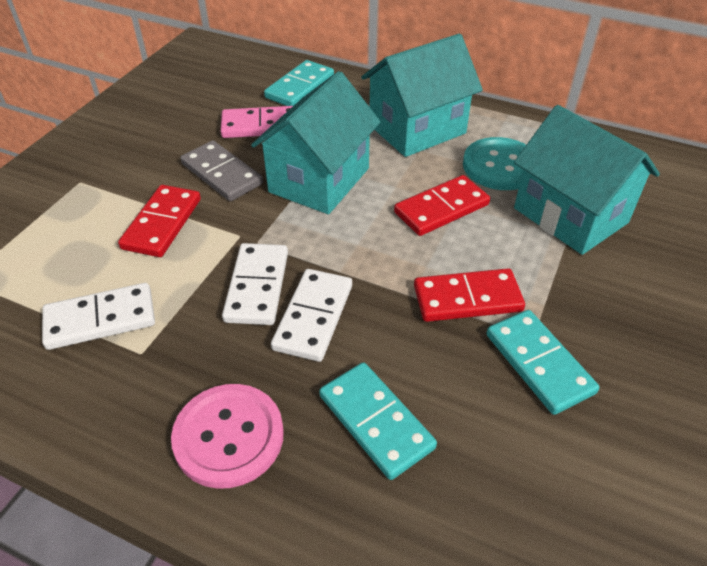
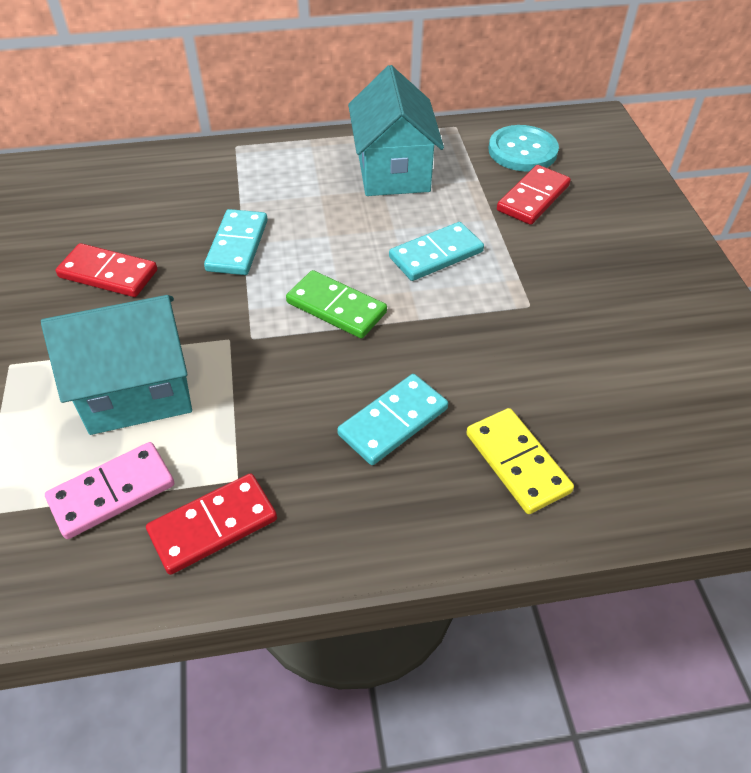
green domino: 0 -> 1
grey domino: 1 -> 0
pink button: 1 -> 0
turquoise house: 3 -> 2
white domino: 3 -> 0
yellow domino: 0 -> 1

